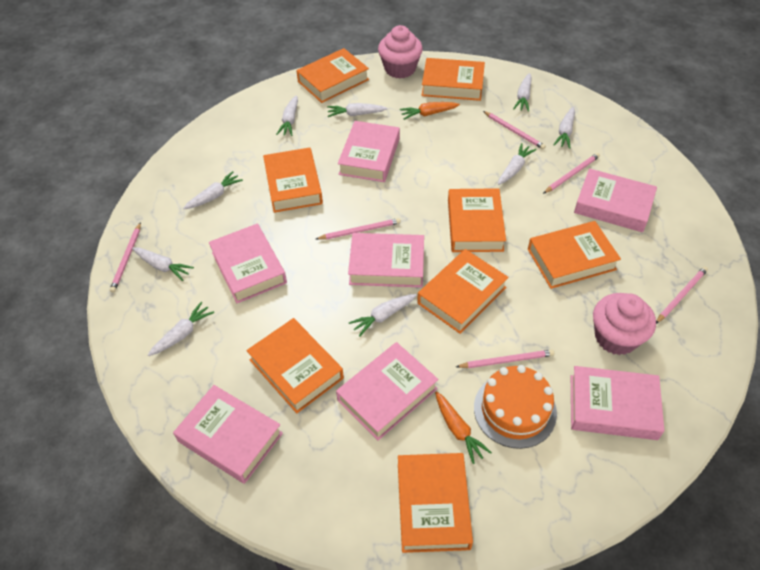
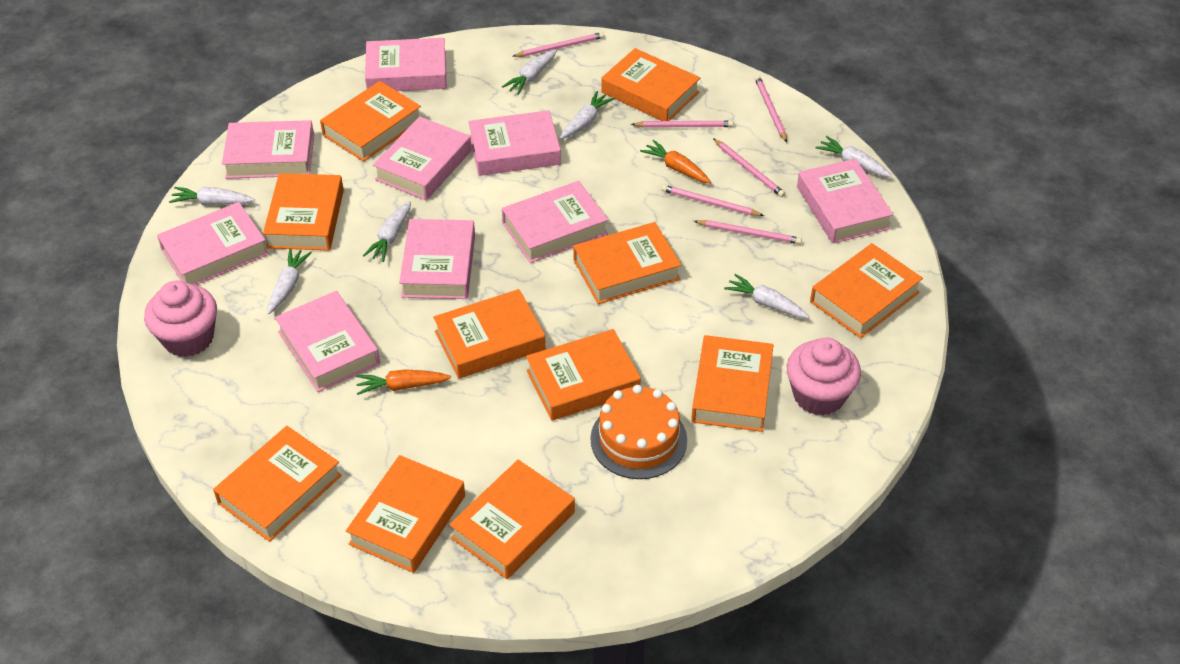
orange book: 8 -> 11
pink book: 7 -> 9
white carrot: 9 -> 7

